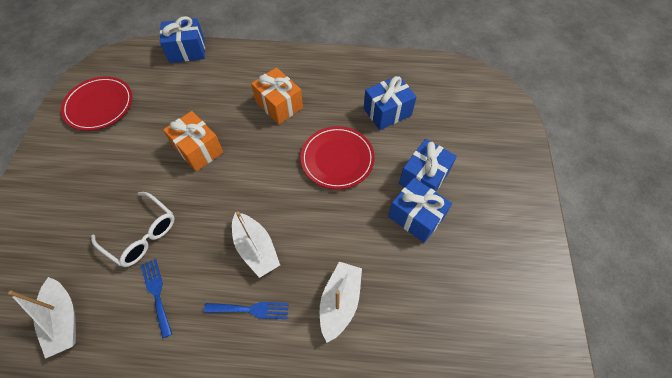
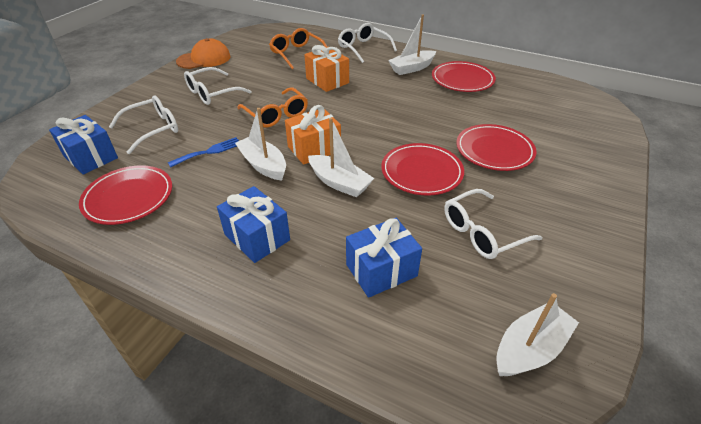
blue fork: 2 -> 1
blue gift: 4 -> 3
orange cap: 0 -> 1
orange glasses: 0 -> 2
red plate: 2 -> 4
white boat: 3 -> 4
white glasses: 1 -> 4

